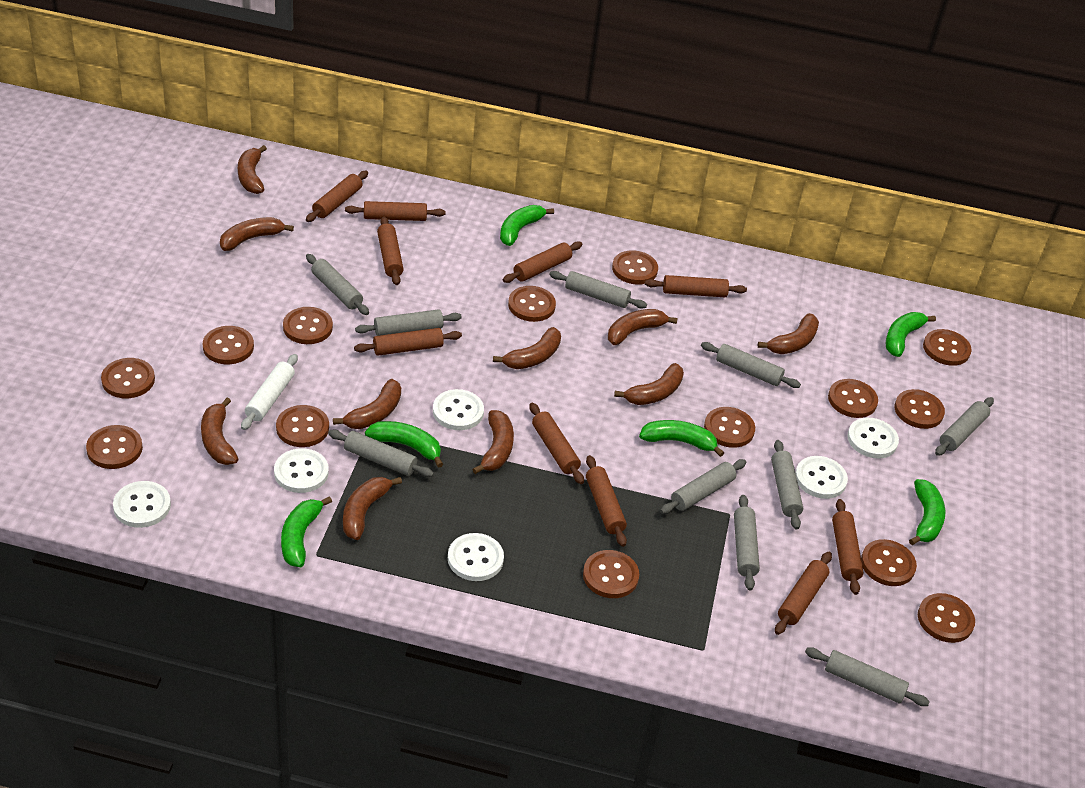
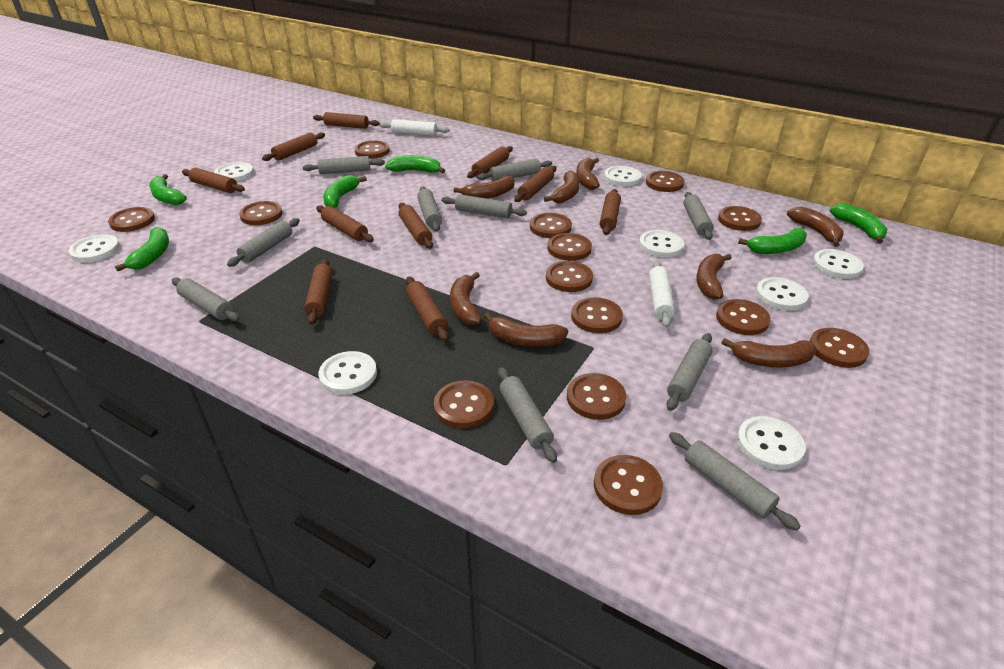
brown banana: 10 -> 8
white button: 6 -> 8
white rolling pin: 1 -> 2

